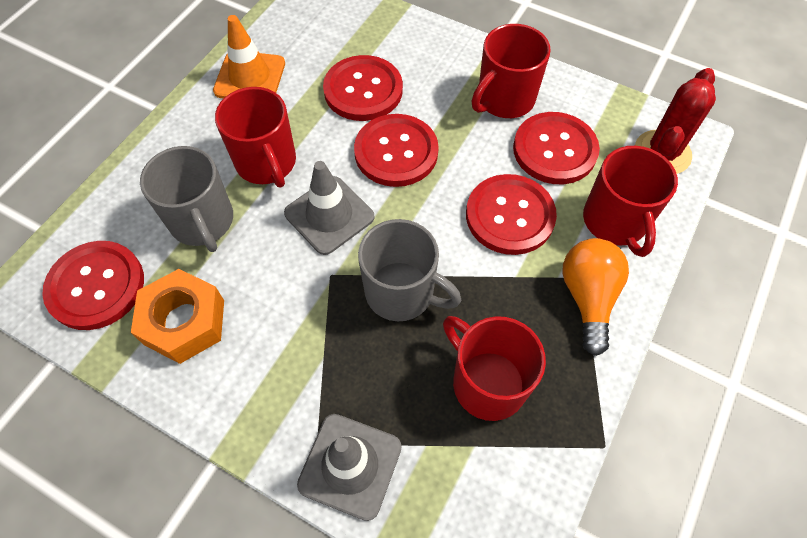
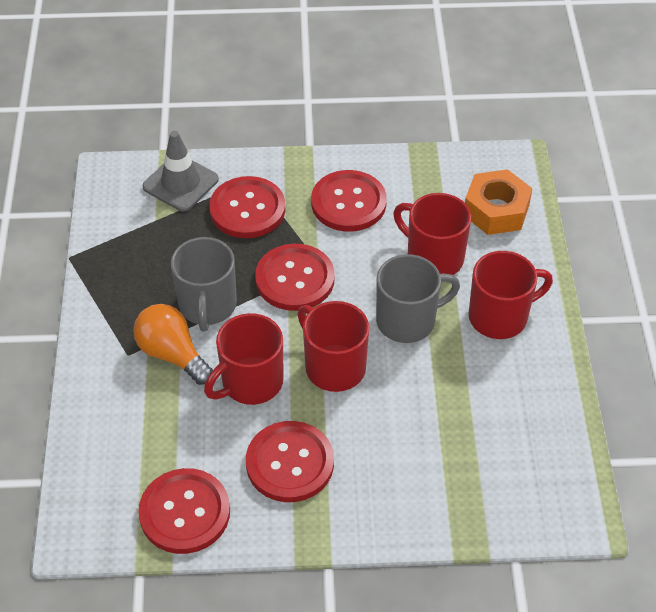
grey traffic cone: 2 -> 1
orange traffic cone: 1 -> 0
red cactus: 1 -> 0

